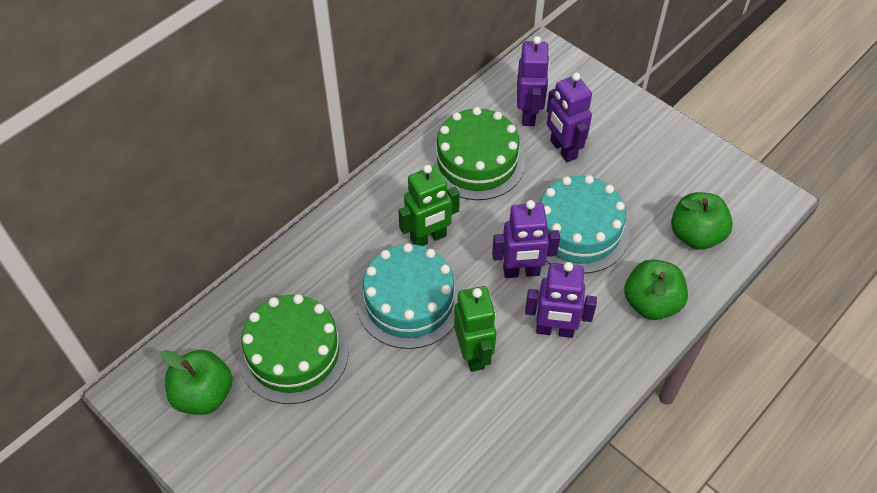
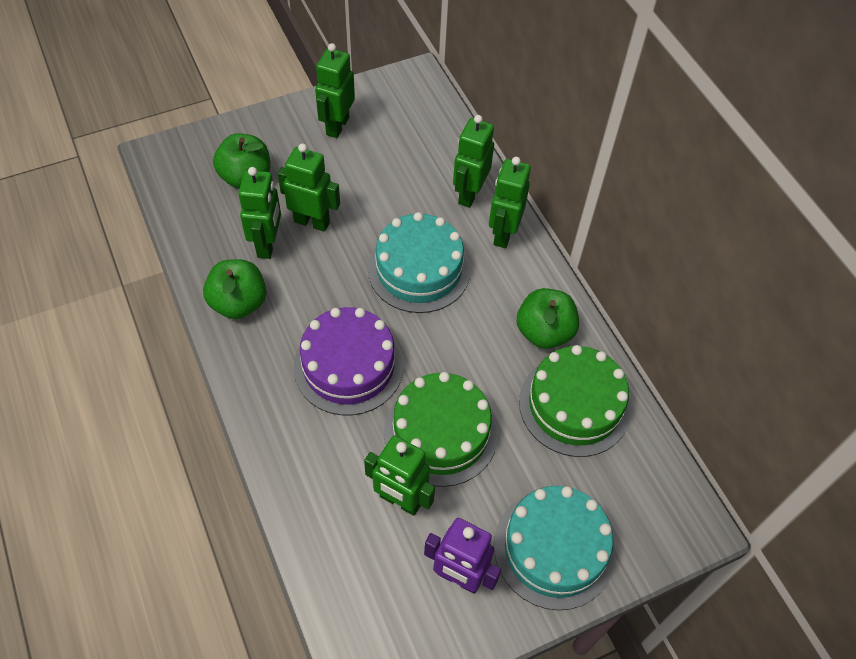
green robot: 2 -> 6
purple cake: 0 -> 1
purple robot: 4 -> 1

